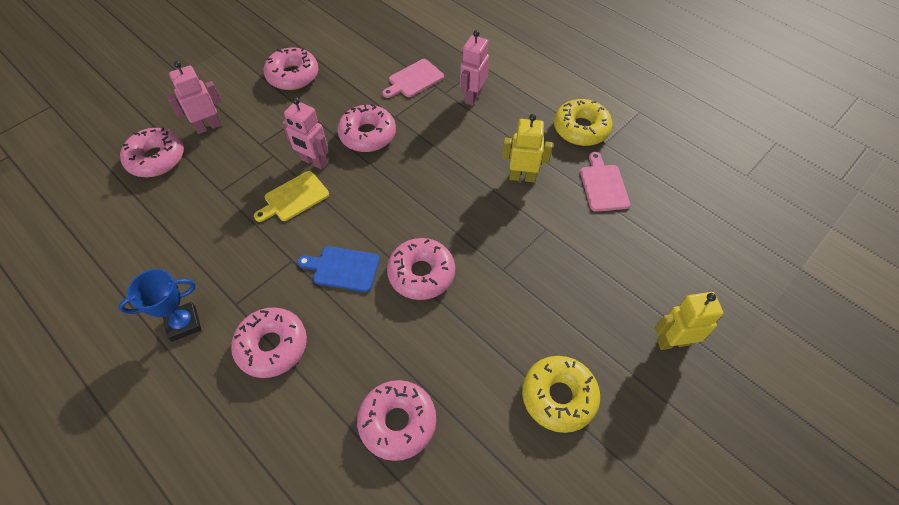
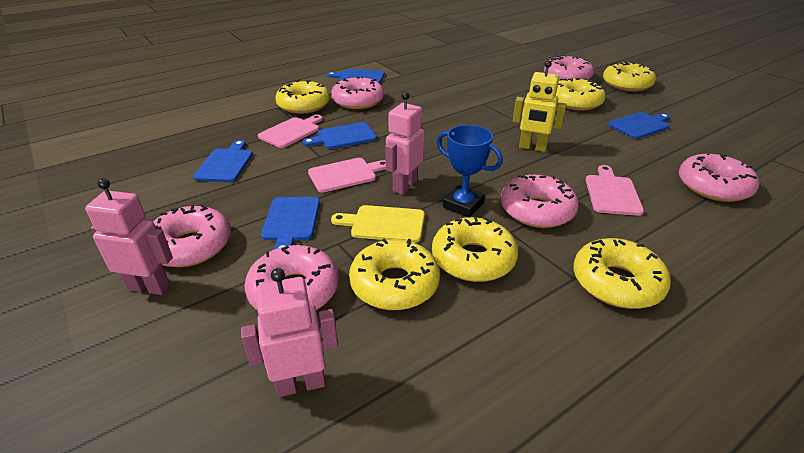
blue cutting board: 1 -> 5
pink cutting board: 2 -> 3
yellow donut: 2 -> 6
yellow robot: 2 -> 1

